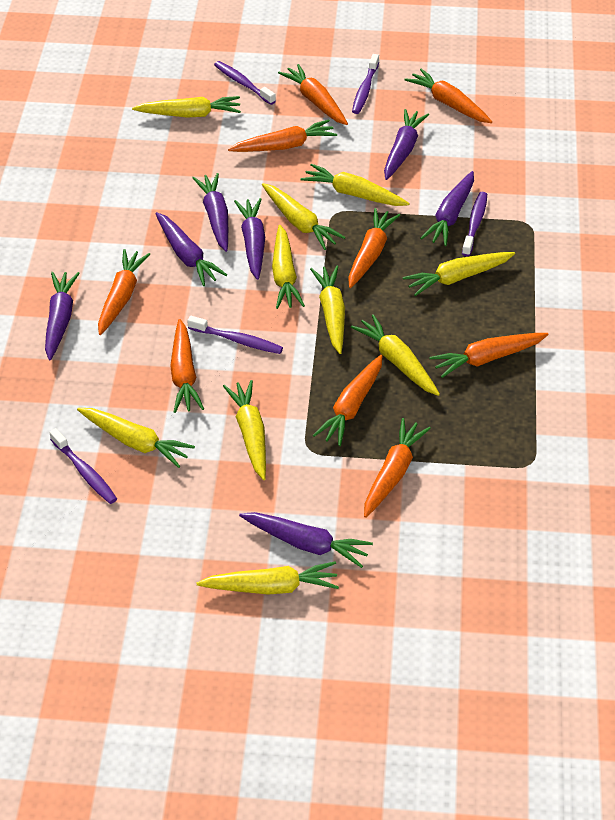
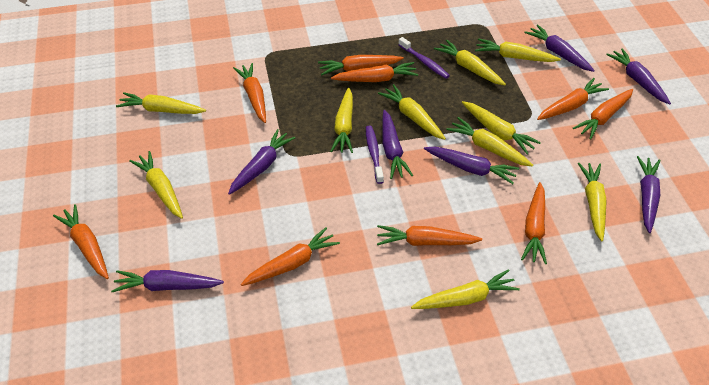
purple toothbrush: 5 -> 2

